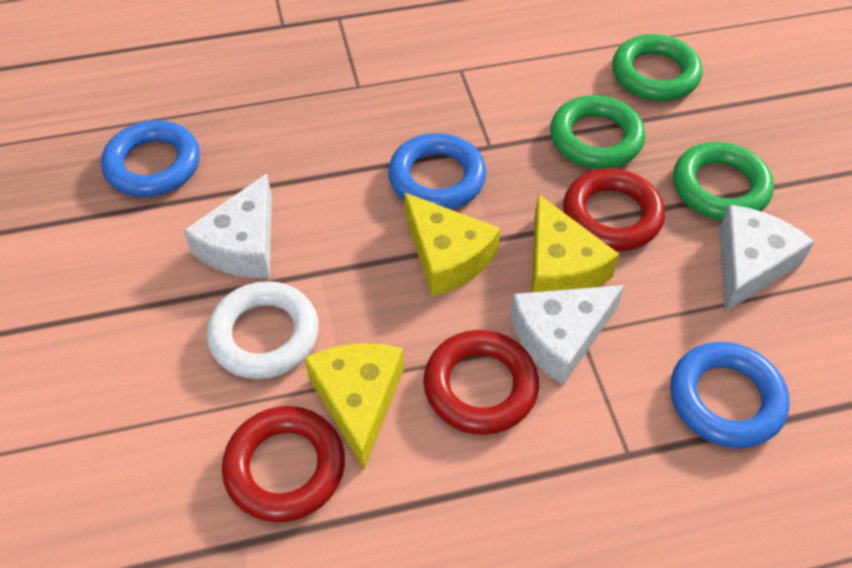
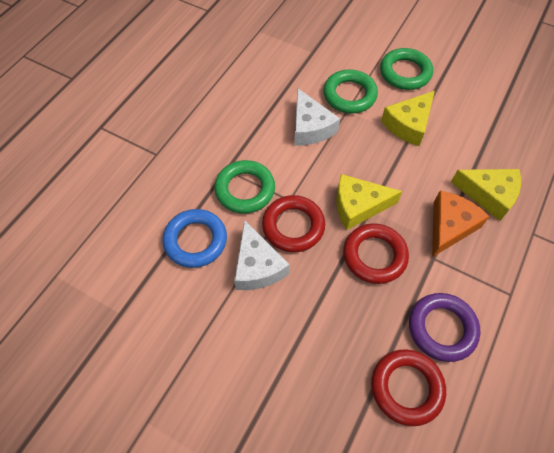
blue ring: 3 -> 1
orange cheese: 0 -> 1
purple ring: 0 -> 1
white cheese: 3 -> 2
white ring: 1 -> 0

